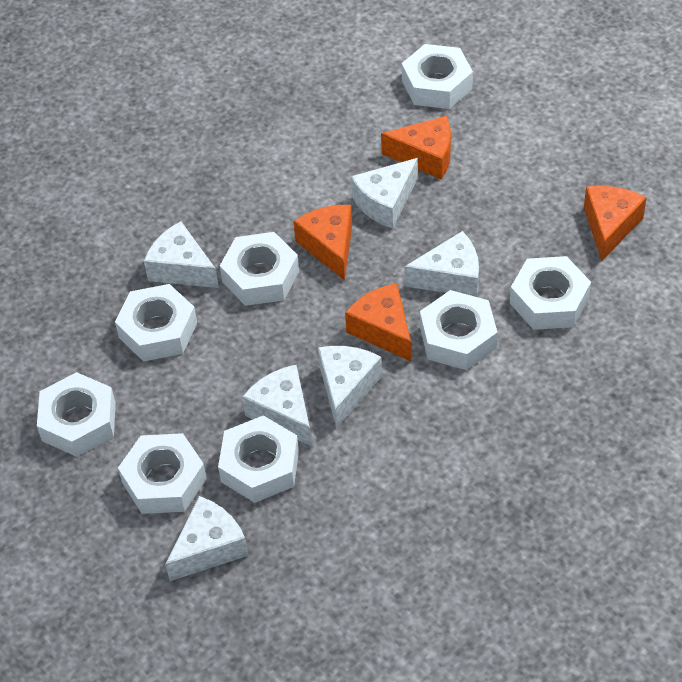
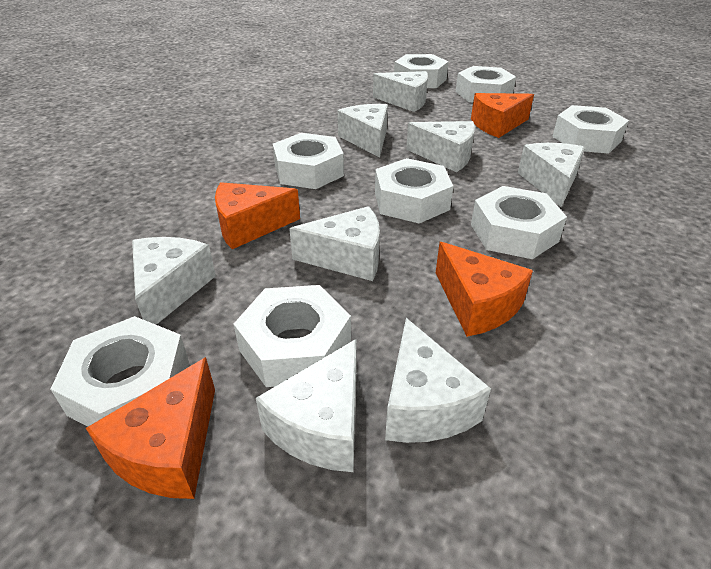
white cheese: 6 -> 8

